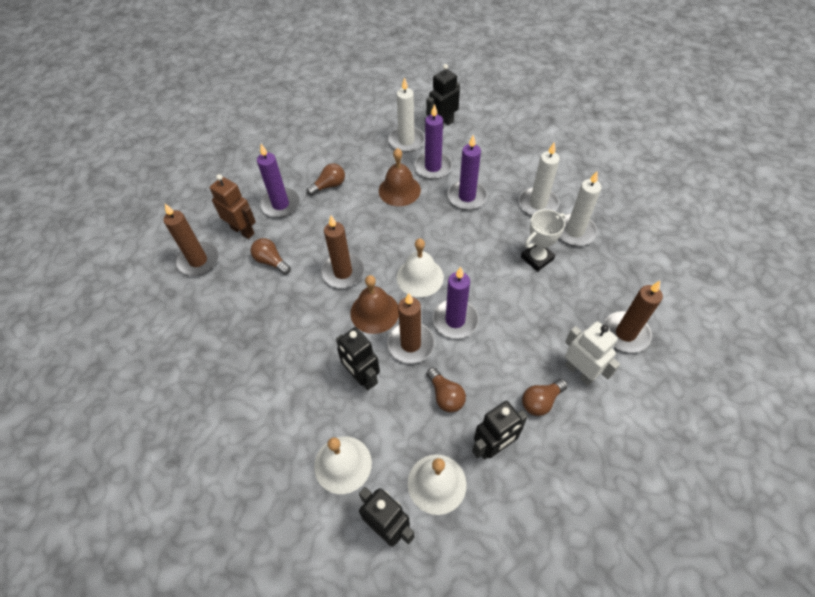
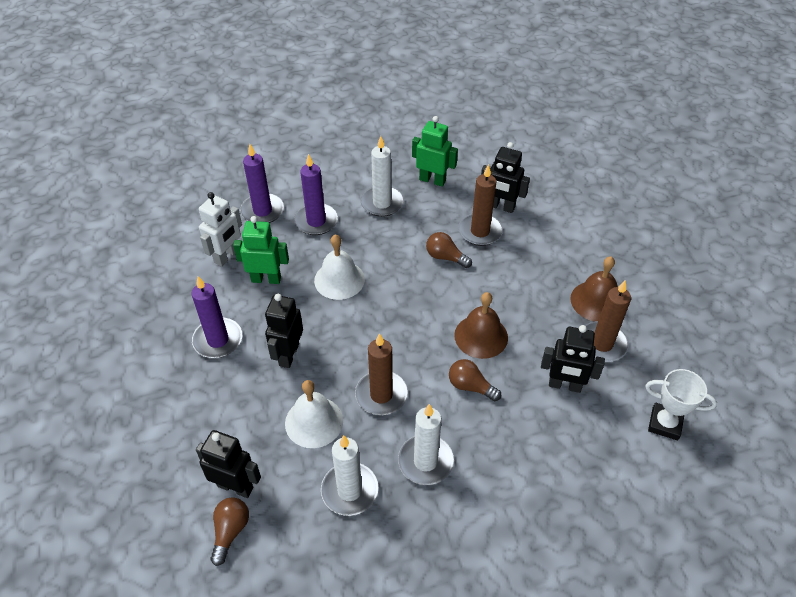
brown candle: 4 -> 3
brown light bulb: 4 -> 3
brown robot: 1 -> 0
green robot: 0 -> 2
purple candle: 4 -> 3
white bell: 3 -> 2

